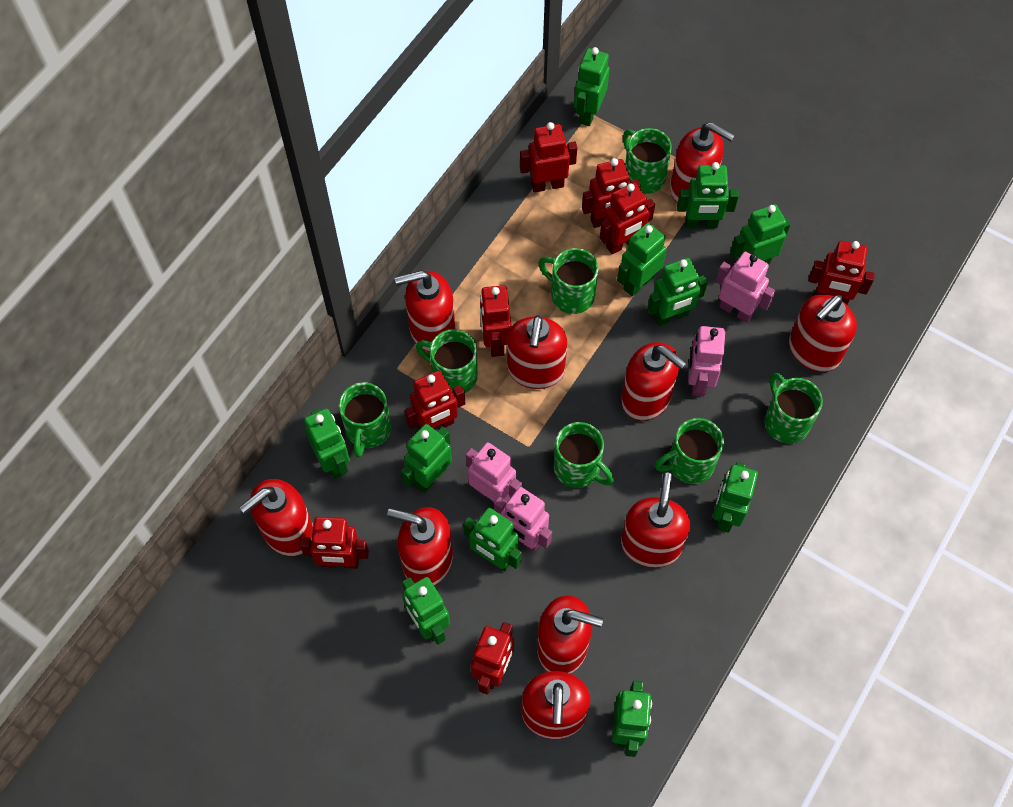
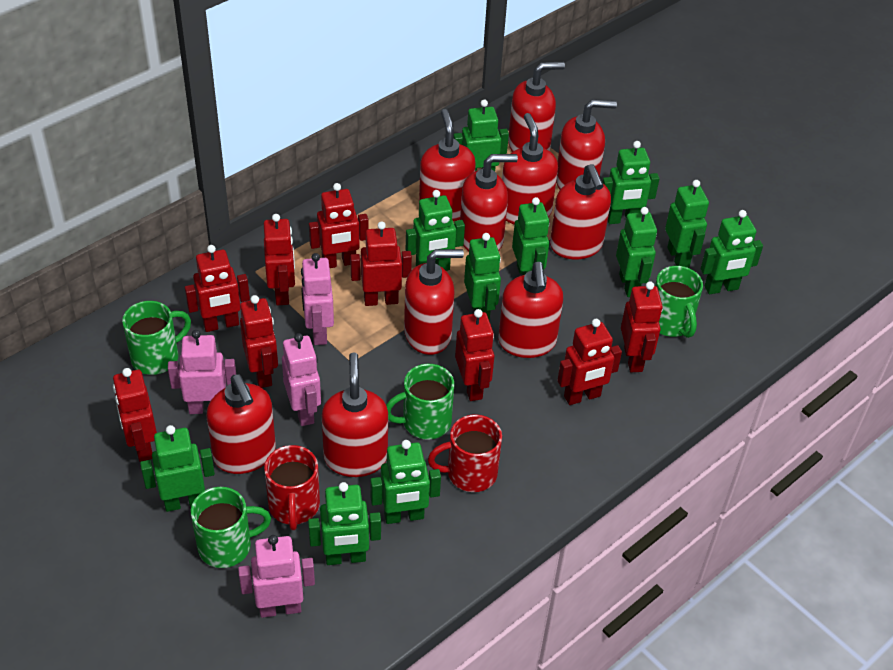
green mug: 7 -> 4
red mug: 0 -> 2
red robot: 8 -> 9

